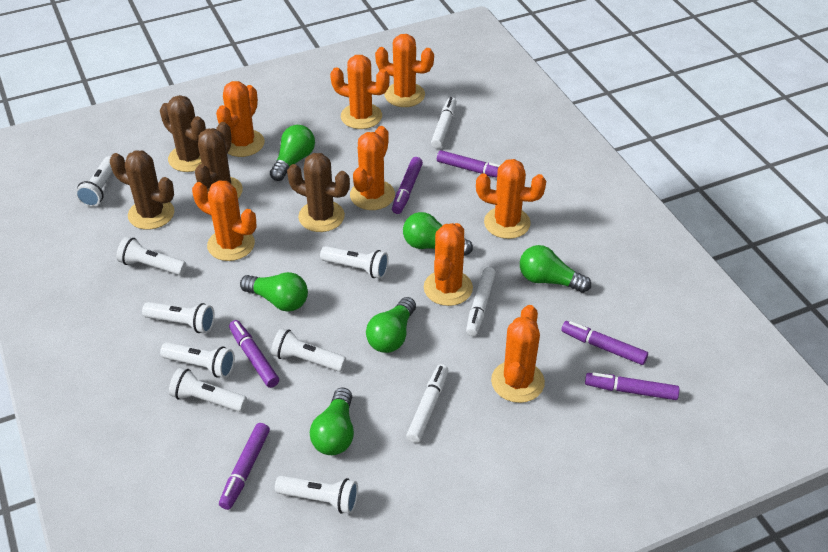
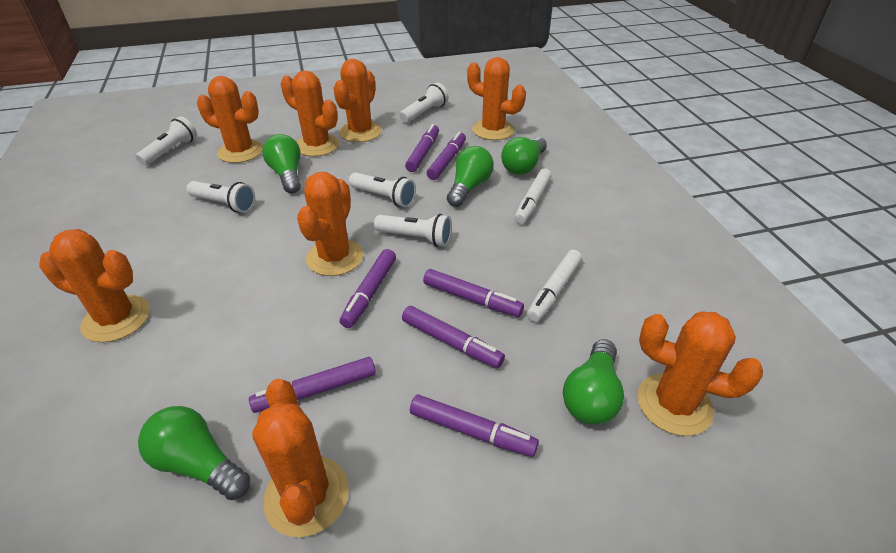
brown cactus: 4 -> 0
green light bulb: 6 -> 5
purple marker: 6 -> 7
white flashlight: 8 -> 5
white marker: 3 -> 2

